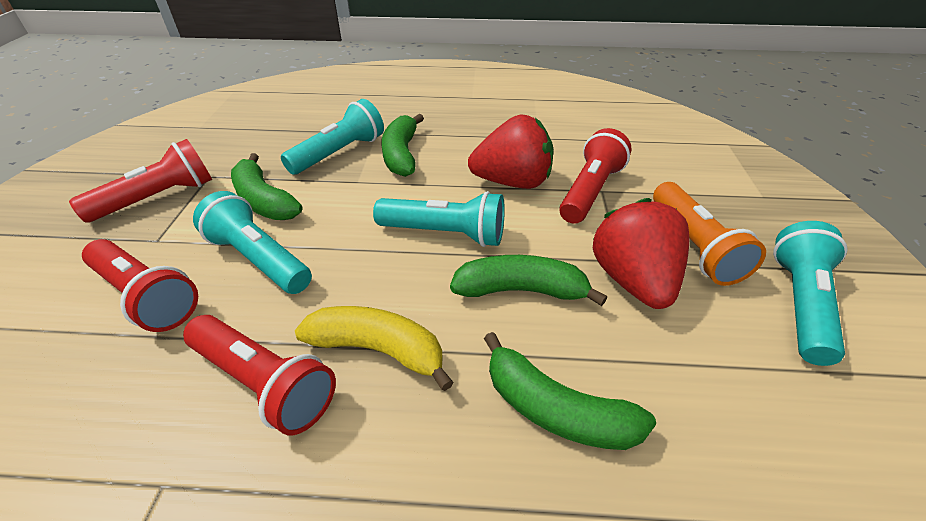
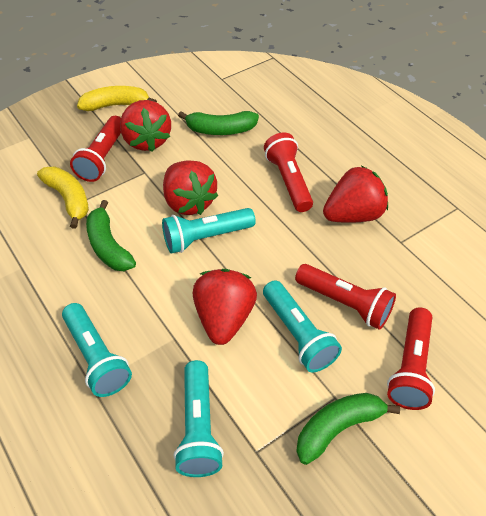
green banana: 4 -> 3
orange flashlight: 1 -> 0
red strawberry: 2 -> 4
yellow banana: 1 -> 2

